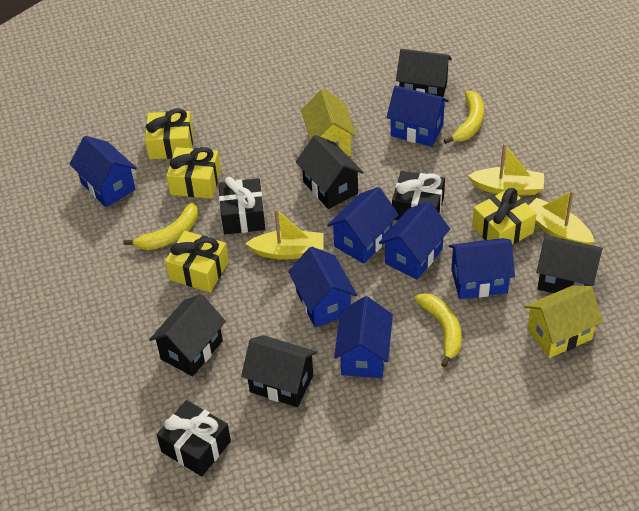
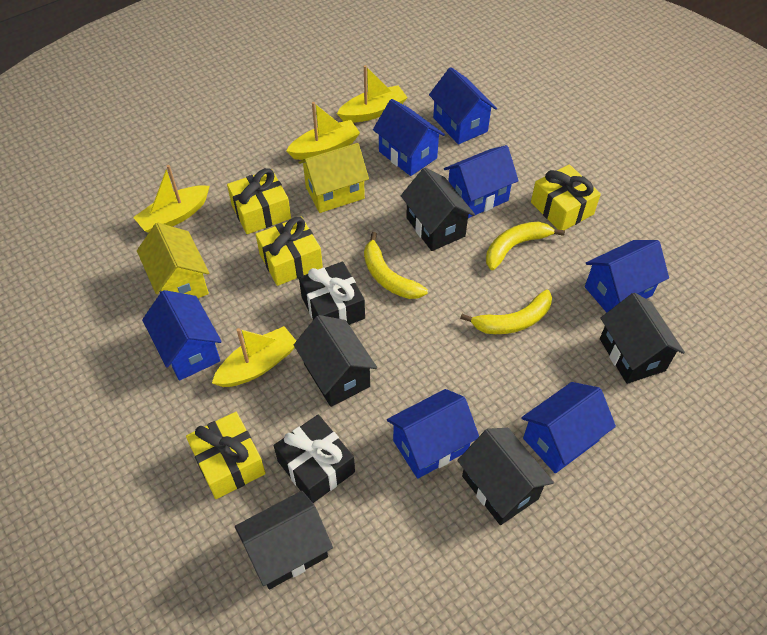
black gift: 3 -> 2
yellow boat: 3 -> 4

